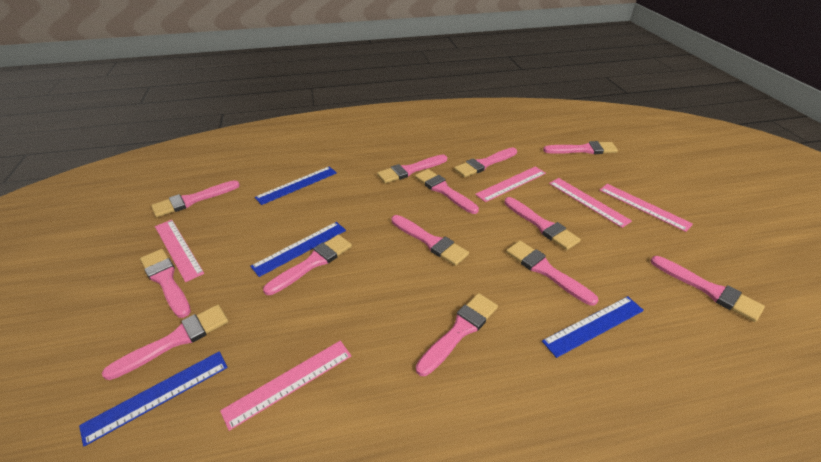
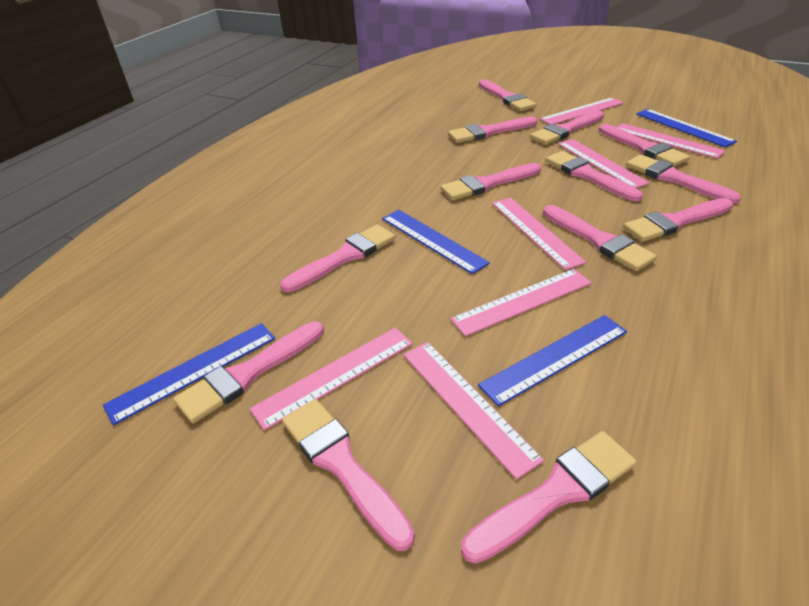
pink ruler: 5 -> 7

